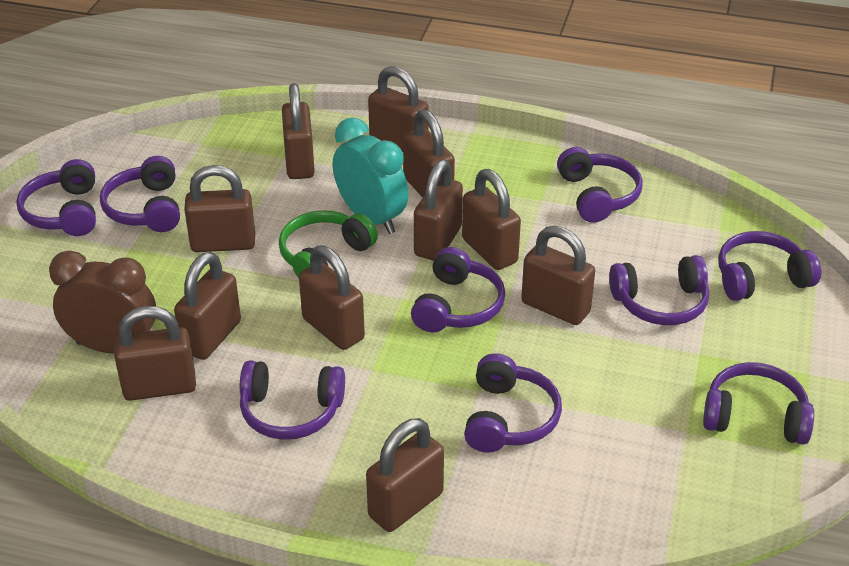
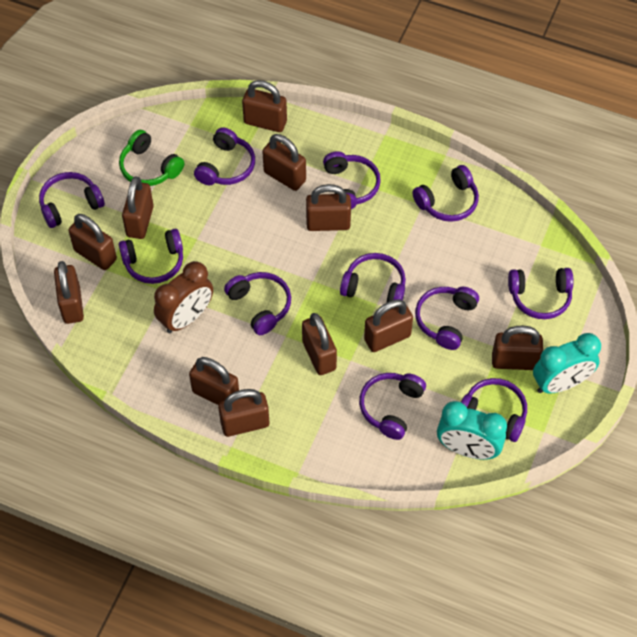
purple headphones: 9 -> 11
turquoise clock: 1 -> 2

